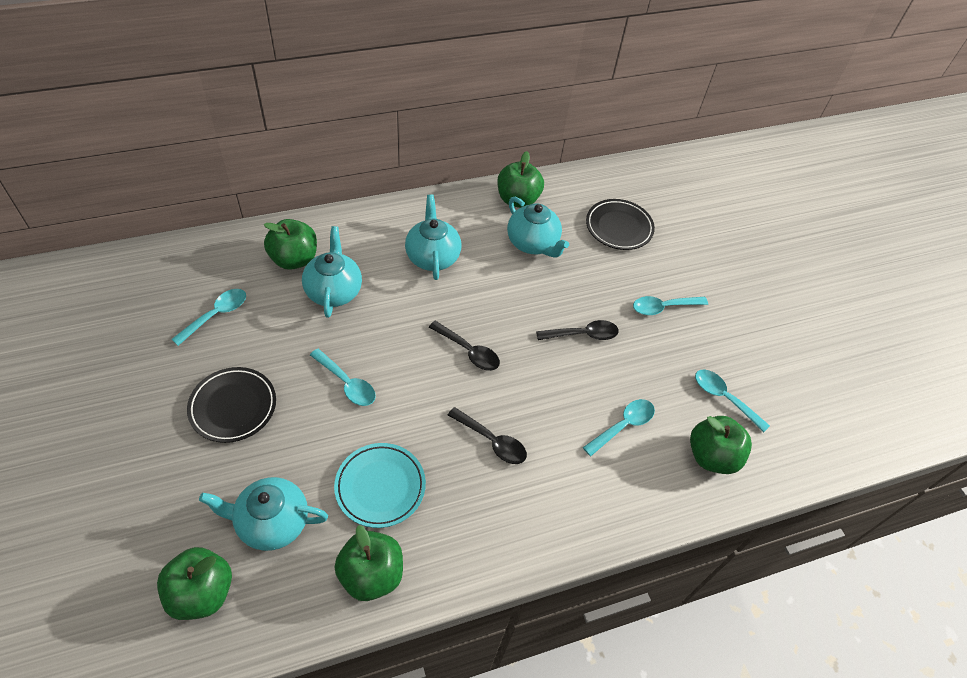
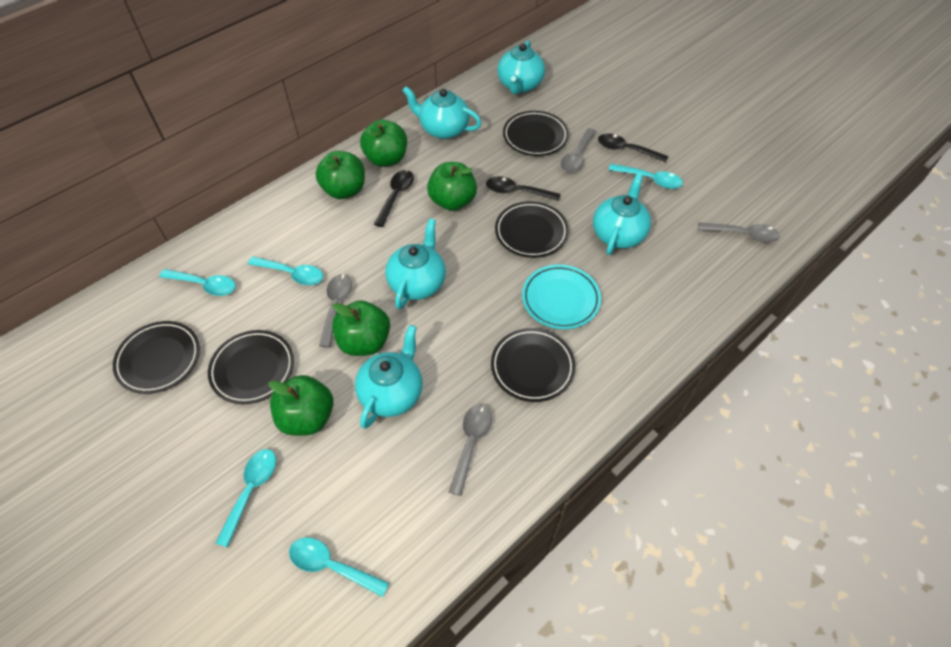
black plate: 2 -> 5
grey spoon: 0 -> 4
turquoise teapot: 4 -> 5

